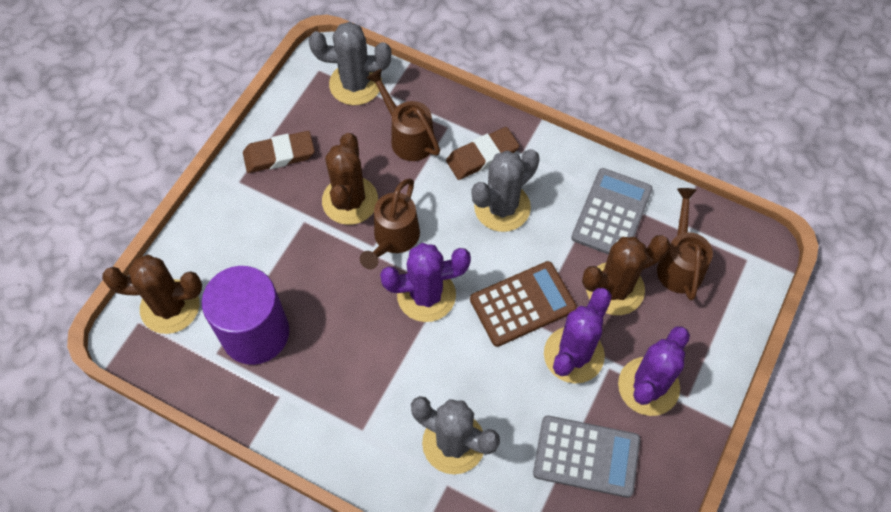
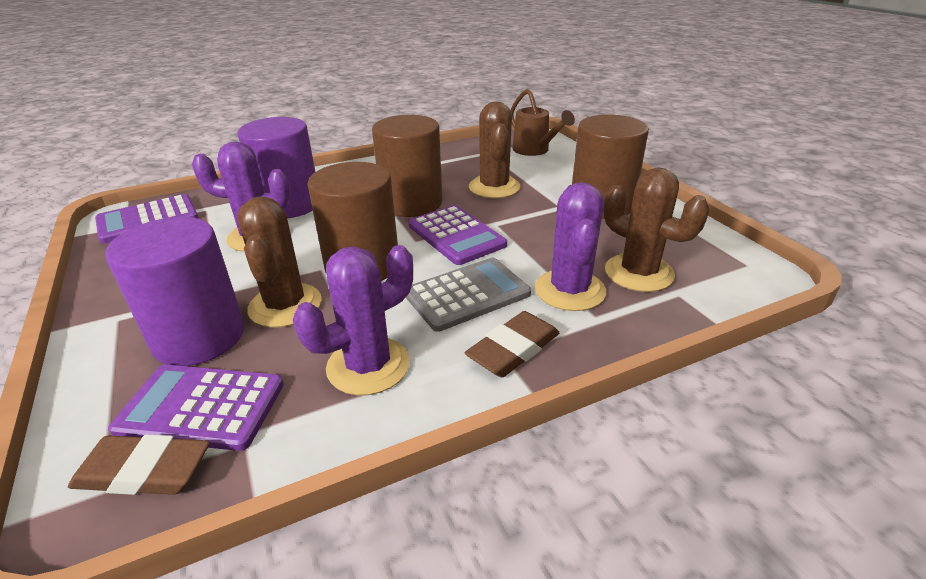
brown calculator: 1 -> 0
brown cylinder: 0 -> 3
brown watering can: 3 -> 1
grey cactus: 3 -> 0
grey calculator: 2 -> 1
purple calculator: 0 -> 3
purple cylinder: 1 -> 2

